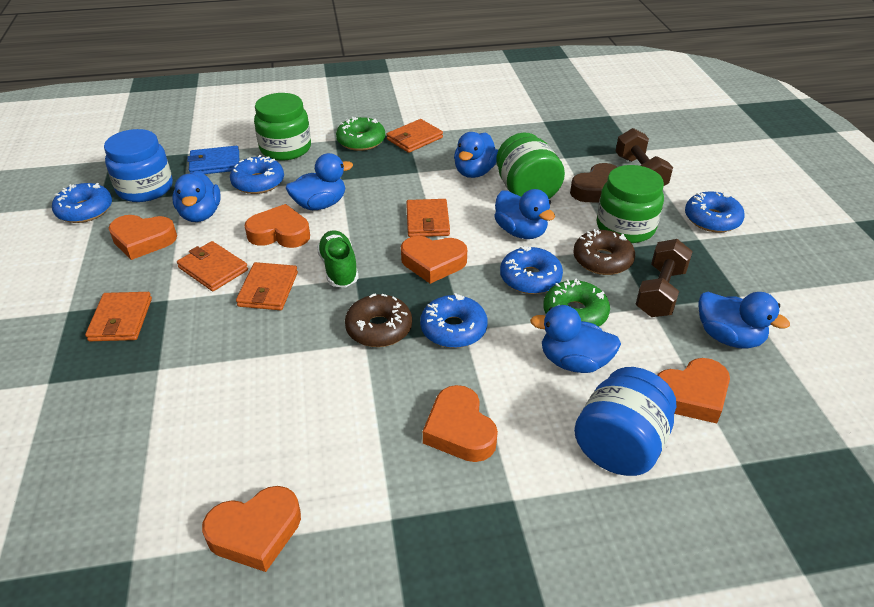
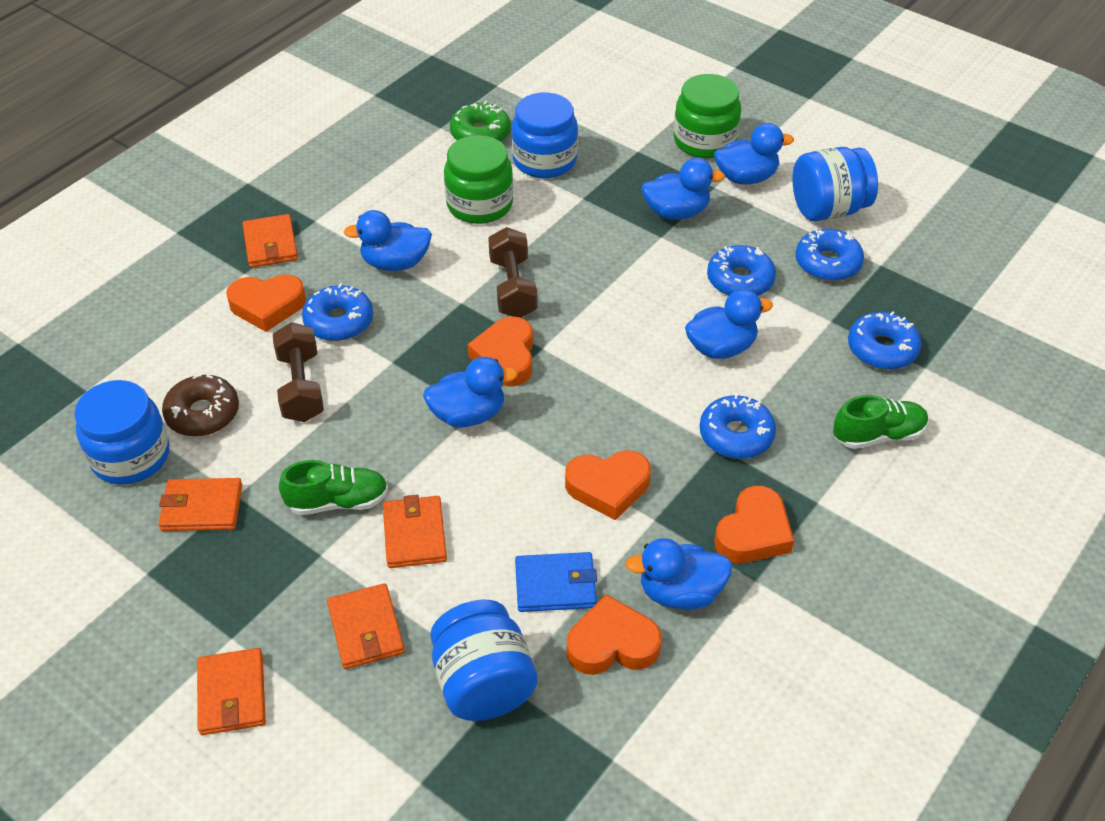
blue jar: 2 -> 4
brown donut: 2 -> 1
brown heart: 1 -> 0
green donut: 2 -> 1
green jar: 3 -> 2
green shoe: 1 -> 2
orange heart: 6 -> 5

